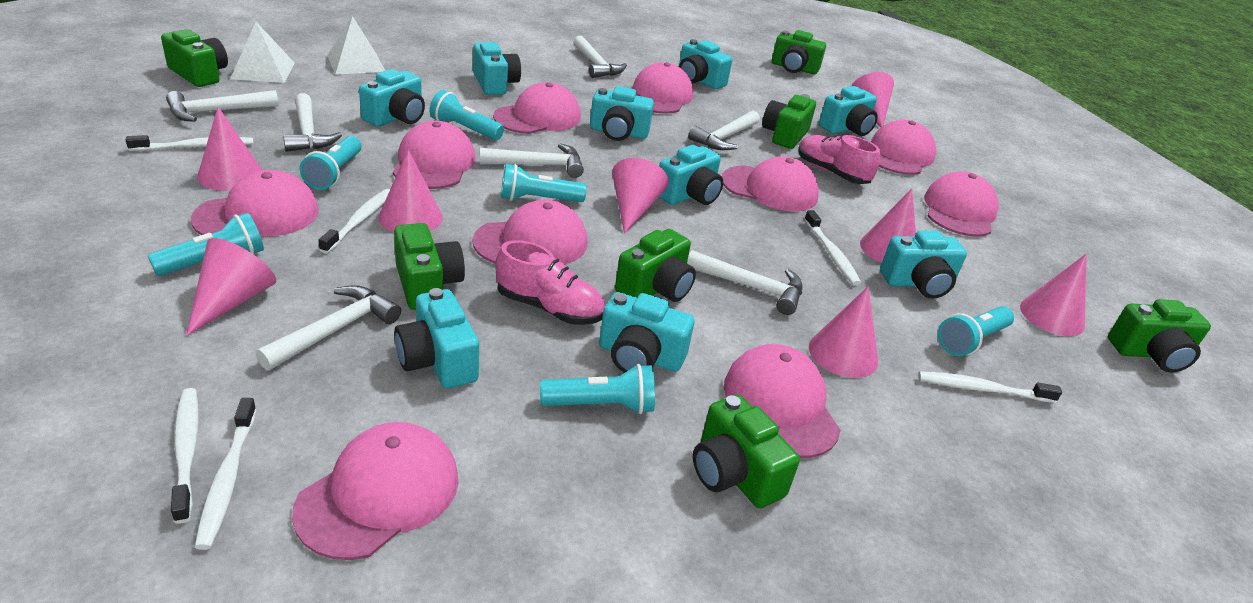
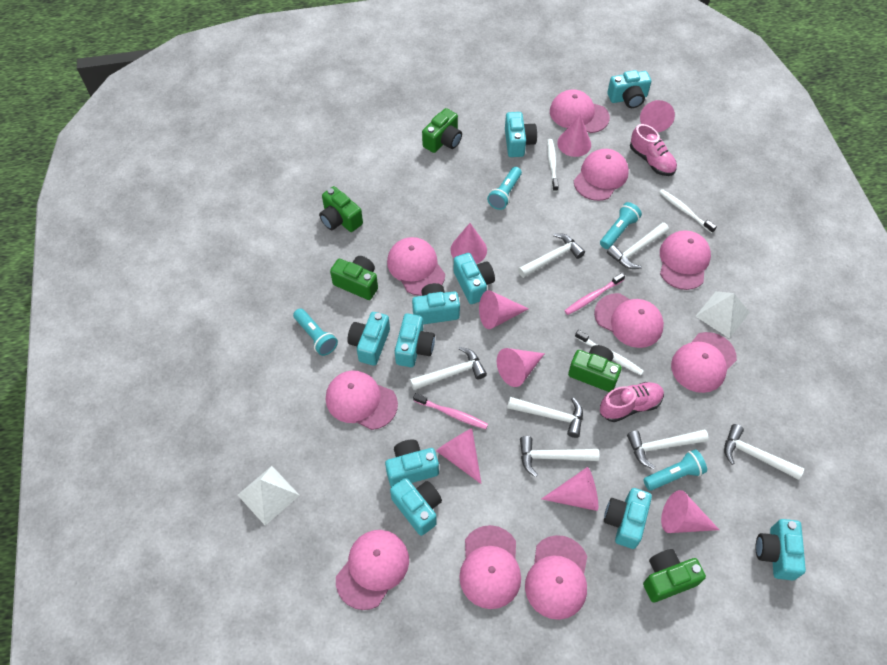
green camera: 7 -> 5
pink toothbrush: 0 -> 2
turquoise camera: 9 -> 10
turquoise flashlight: 6 -> 4
white toothbrush: 6 -> 3

